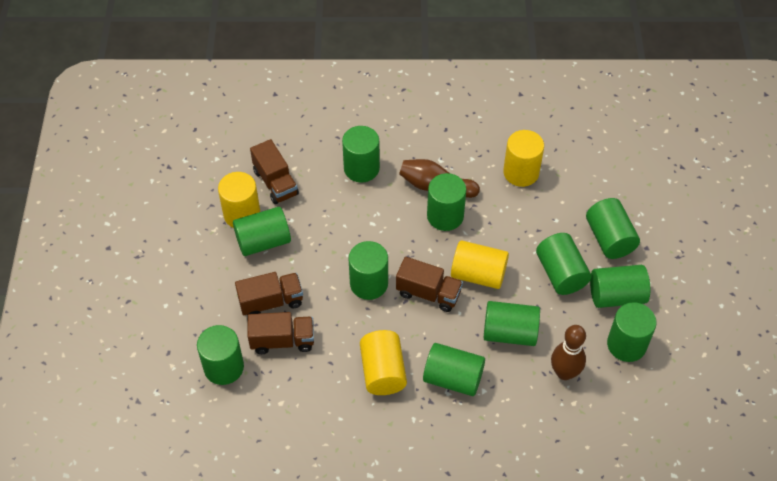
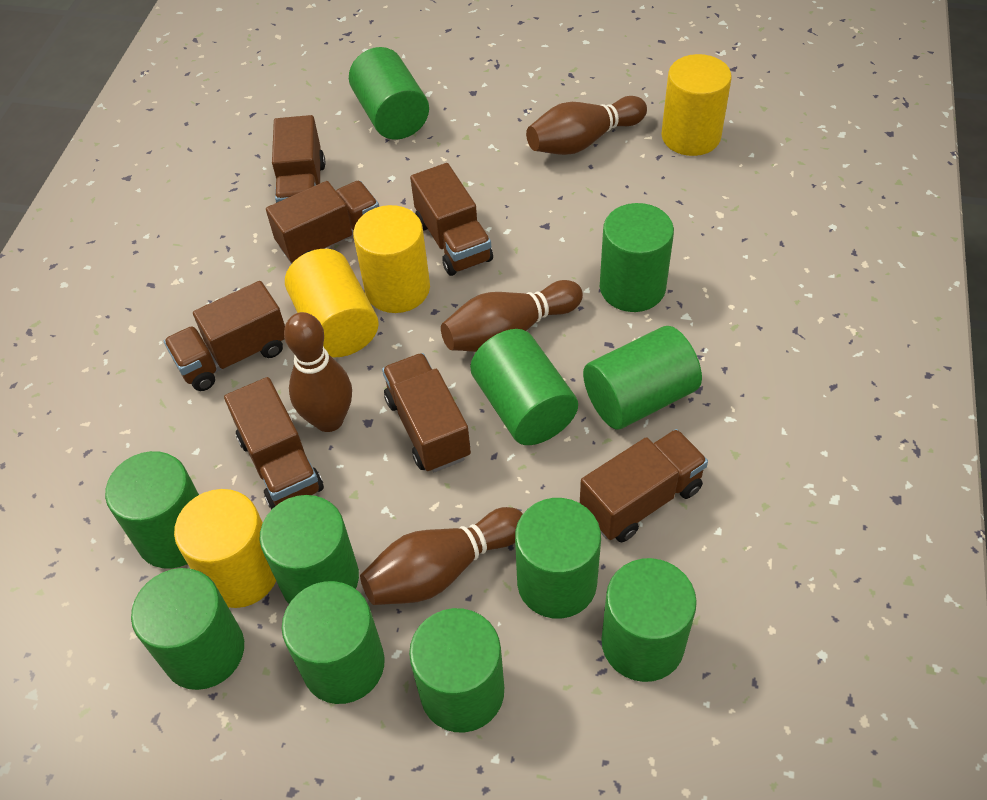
brown bowling pin: 2 -> 4
brown truck: 4 -> 7

